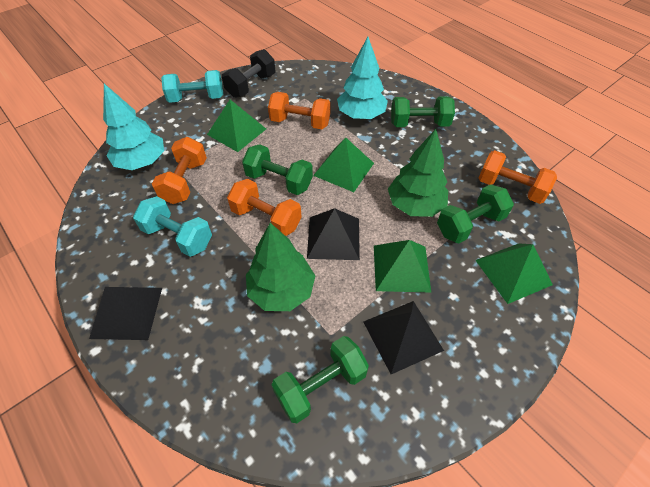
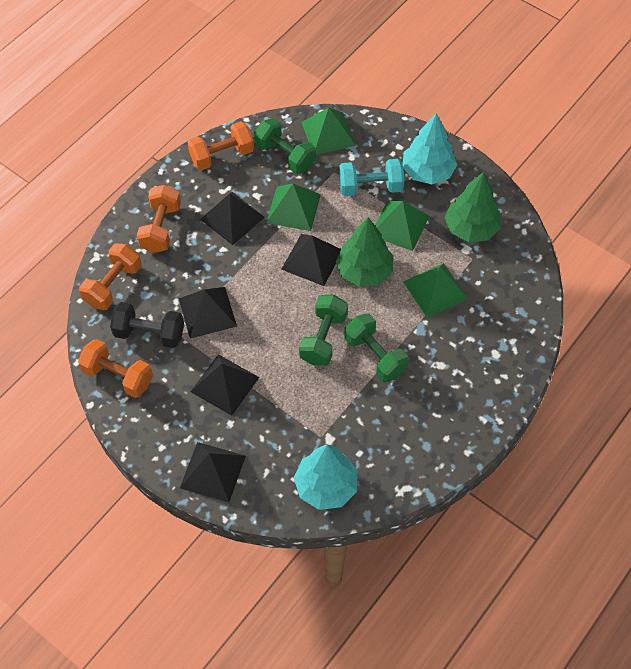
black pyramid: 3 -> 5
green dumbbell: 4 -> 3
turquoise dumbbell: 2 -> 1

